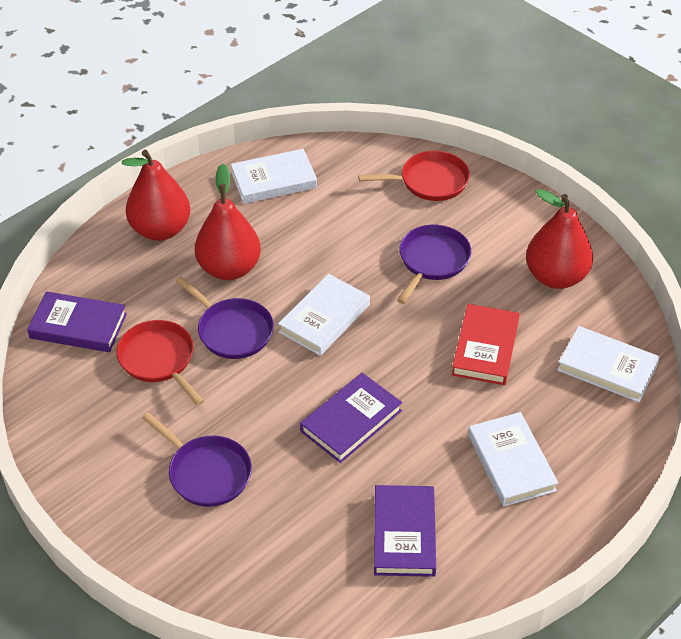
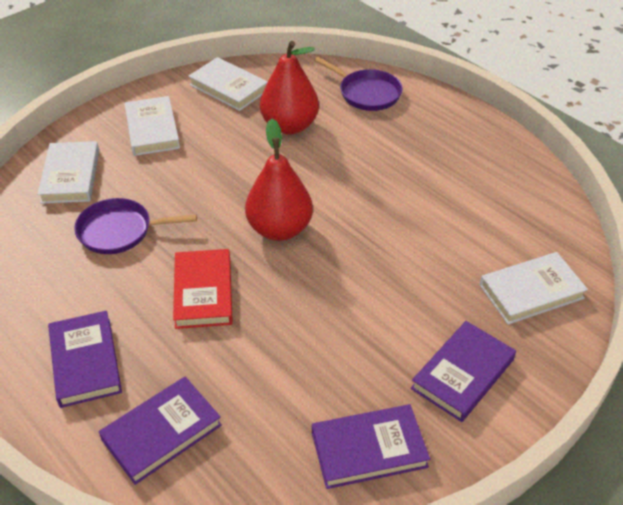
purple book: 3 -> 4
purple pan: 3 -> 2
red pan: 2 -> 0
red pear: 3 -> 2

